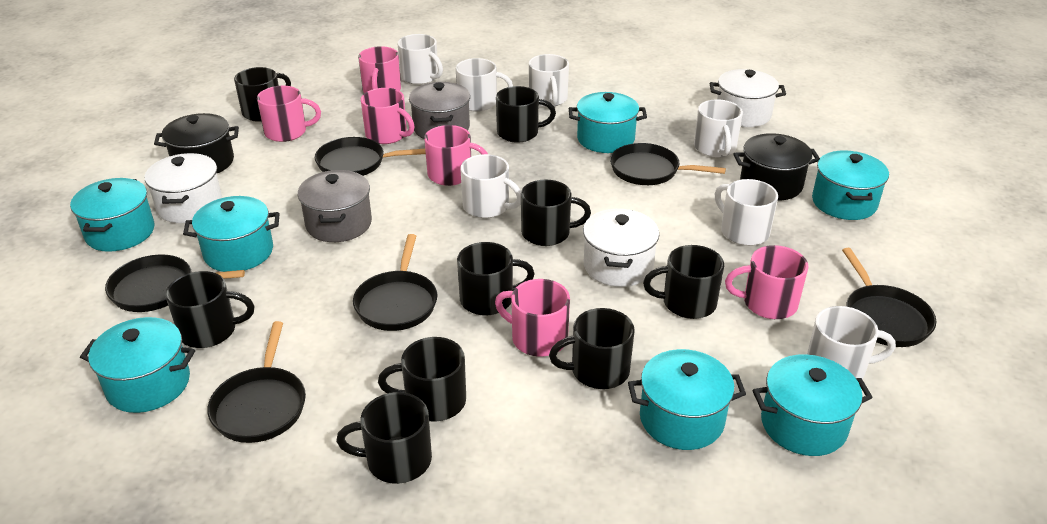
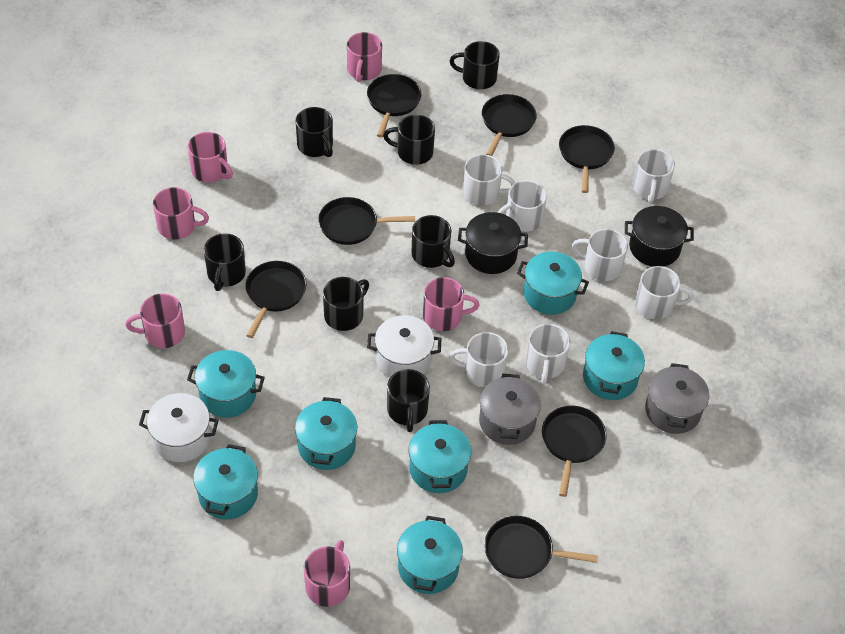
black mug: 9 -> 7
black pan: 6 -> 7
white pot: 3 -> 2

